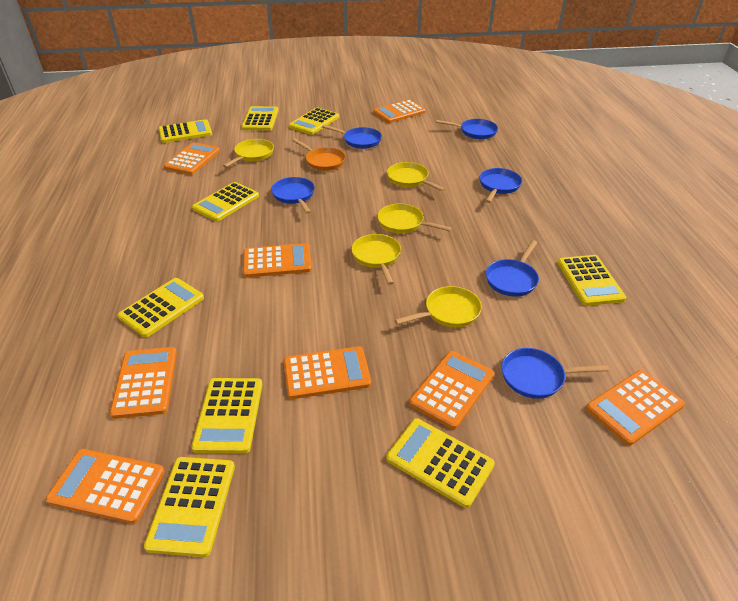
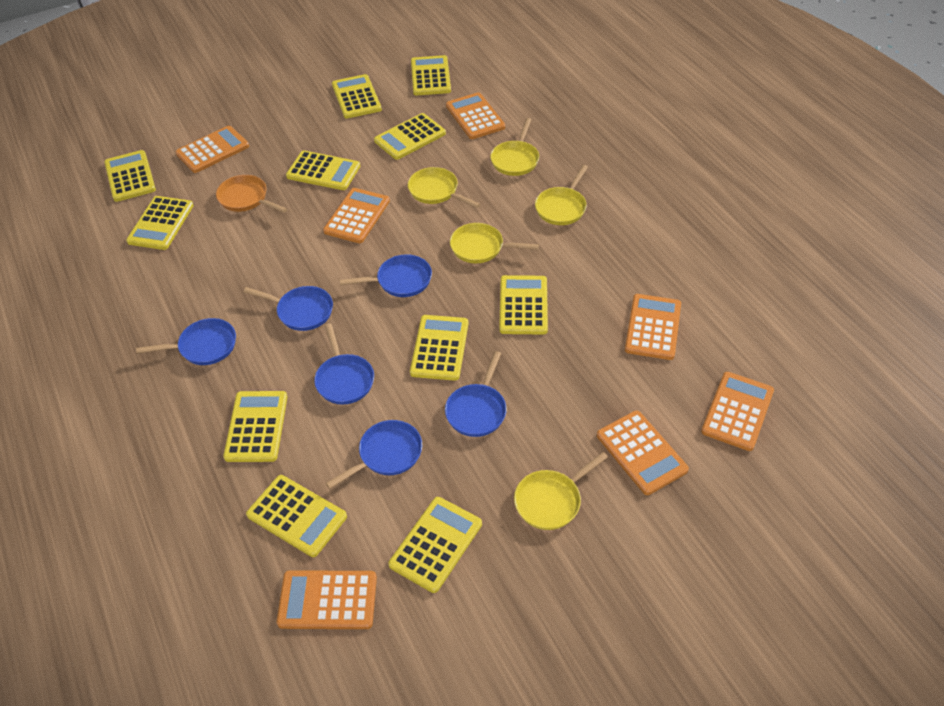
orange calculator: 8 -> 7
yellow calculator: 9 -> 11

